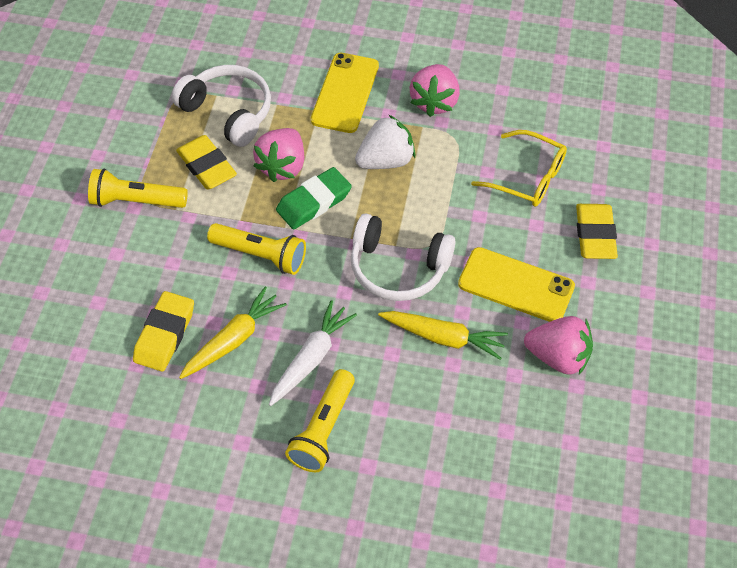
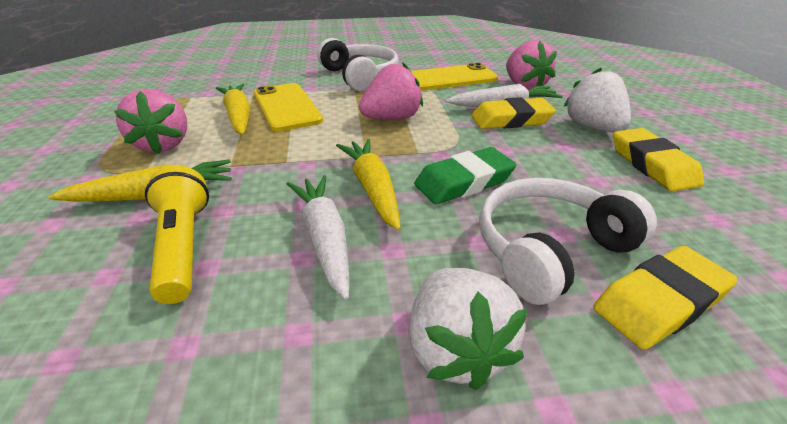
white carrot: 1 -> 2
white strawberry: 1 -> 2
yellow carrot: 2 -> 3
yellow flashlight: 3 -> 1
yellow glasses: 1 -> 0

